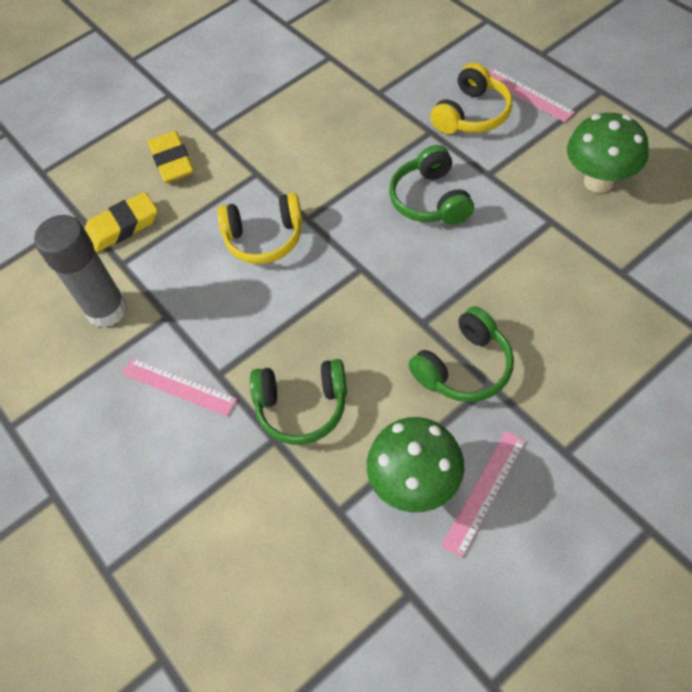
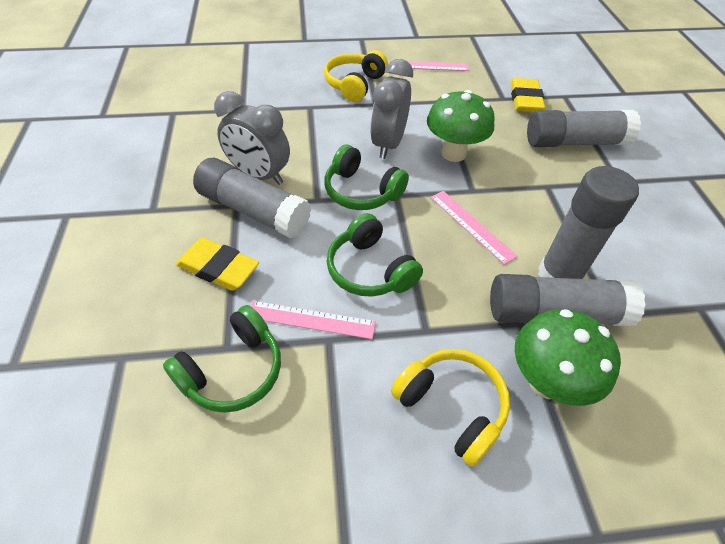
grey clock: 0 -> 2
grey glue stick: 1 -> 4

